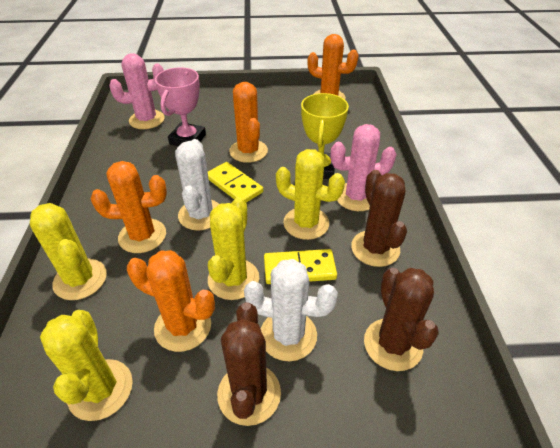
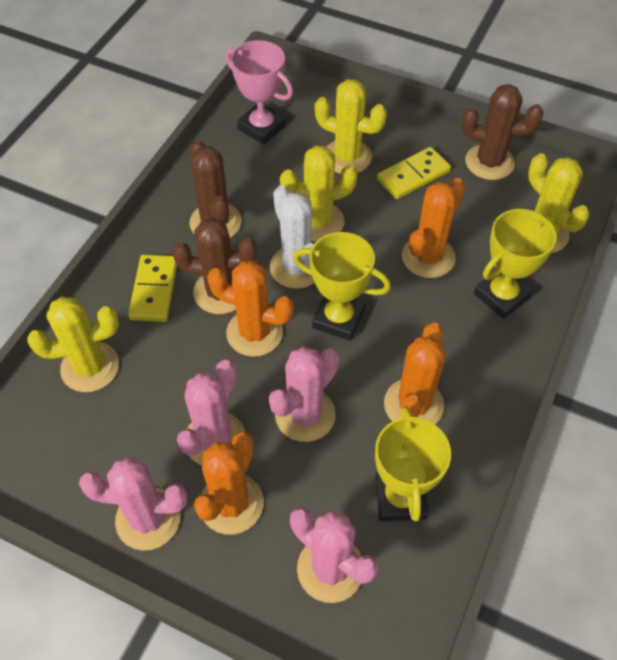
pink cactus: 2 -> 4
white cactus: 2 -> 1
yellow trophy: 1 -> 3

